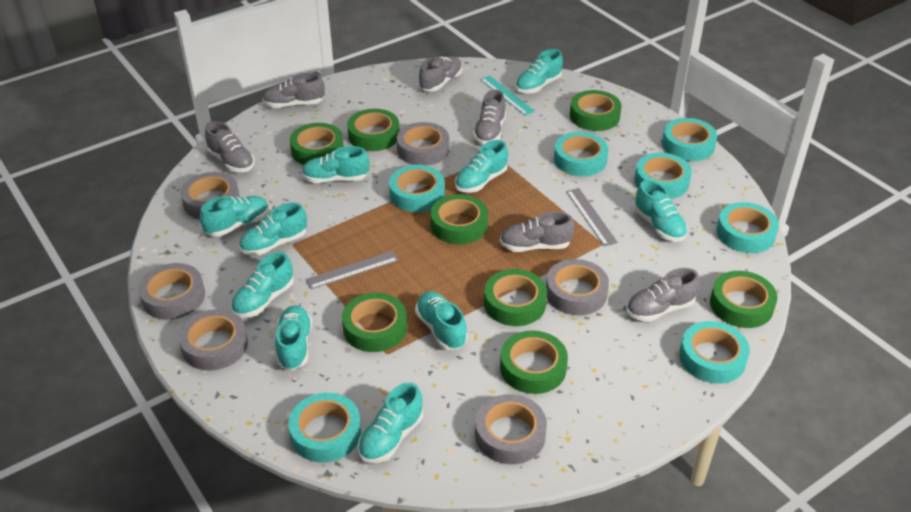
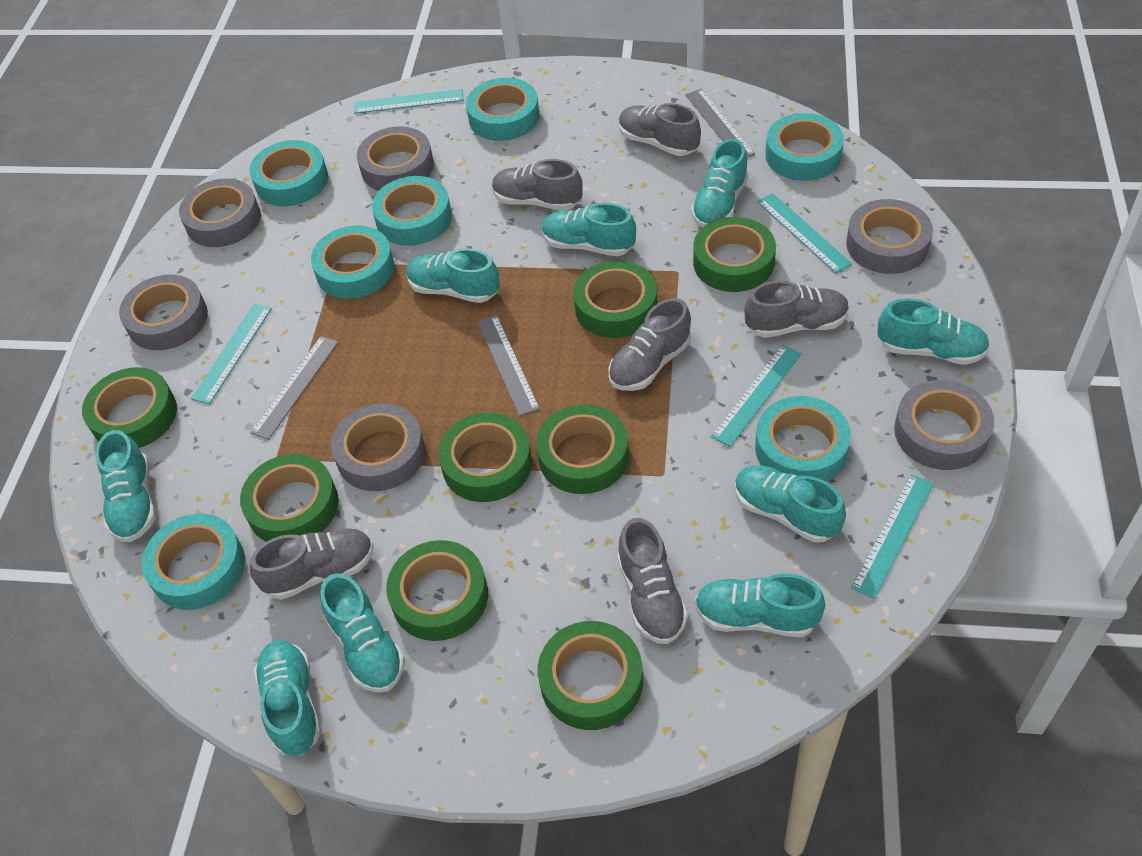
grey ruler: 2 -> 3
turquoise ruler: 1 -> 5
turquoise shoe: 10 -> 9

